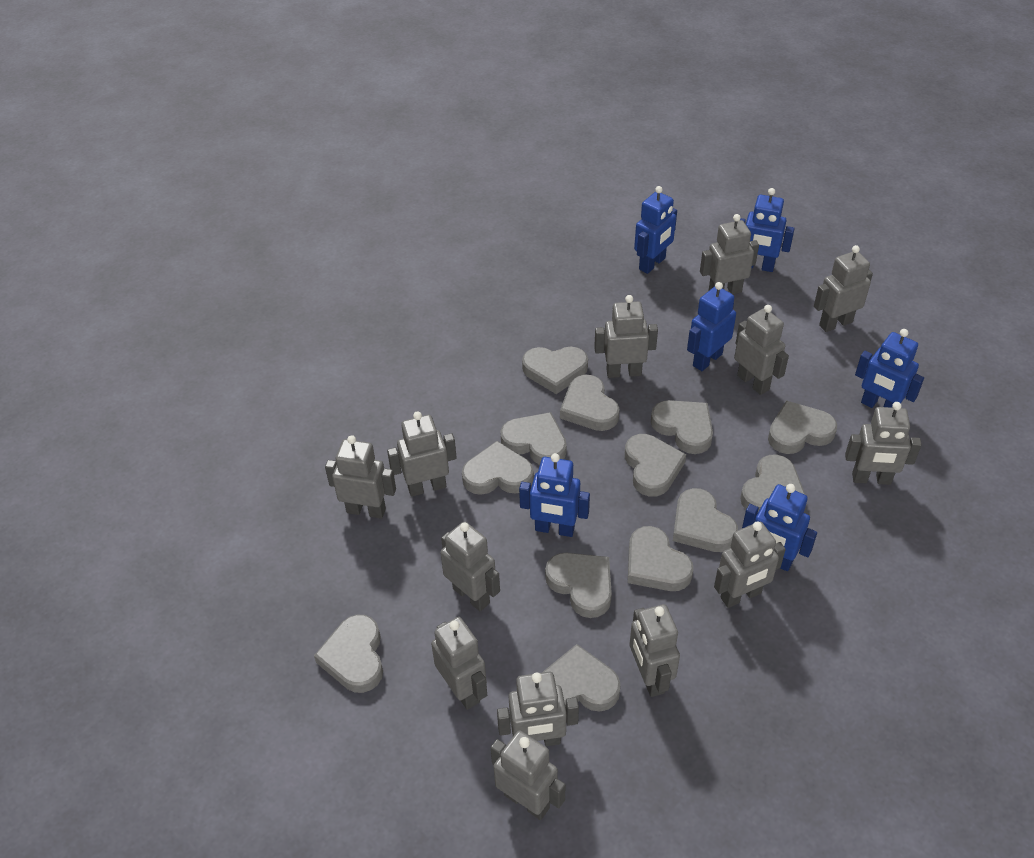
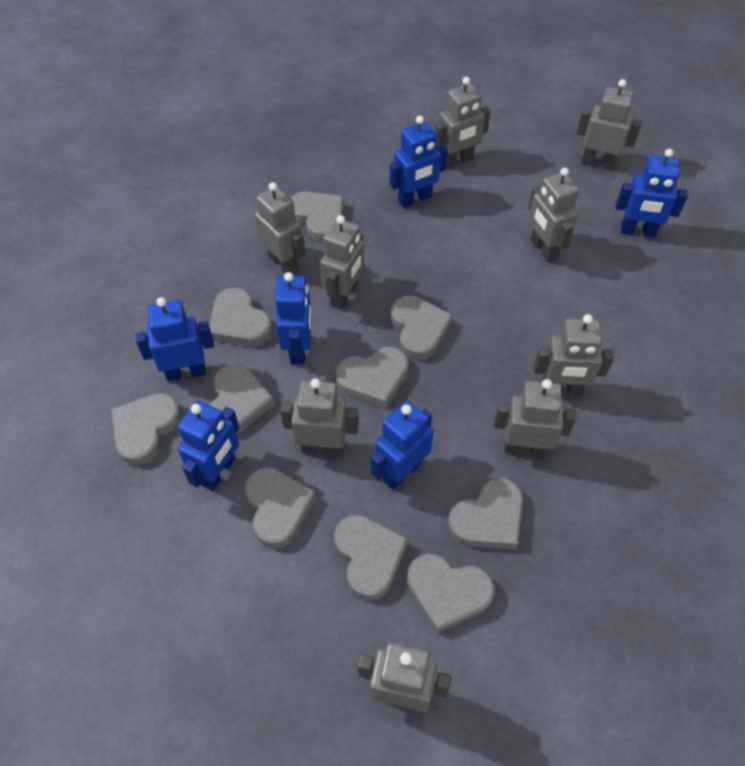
grey heart: 13 -> 10
grey robot: 13 -> 9

